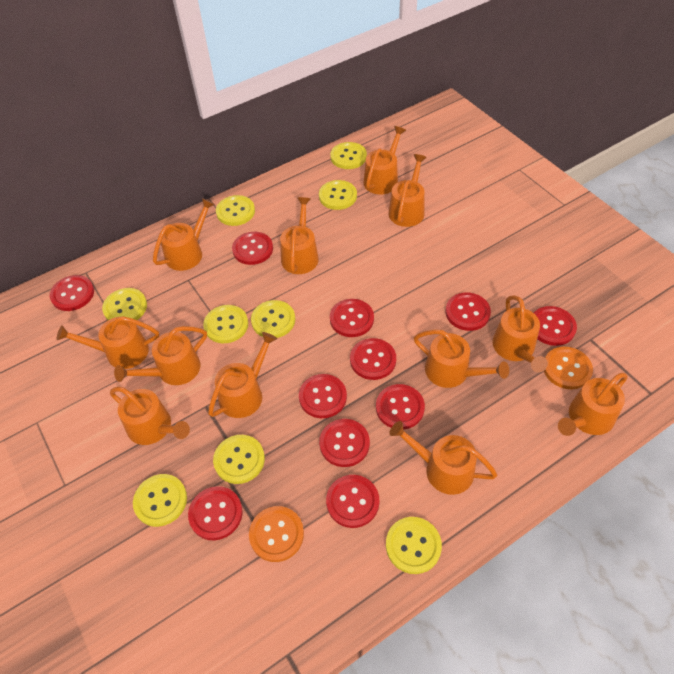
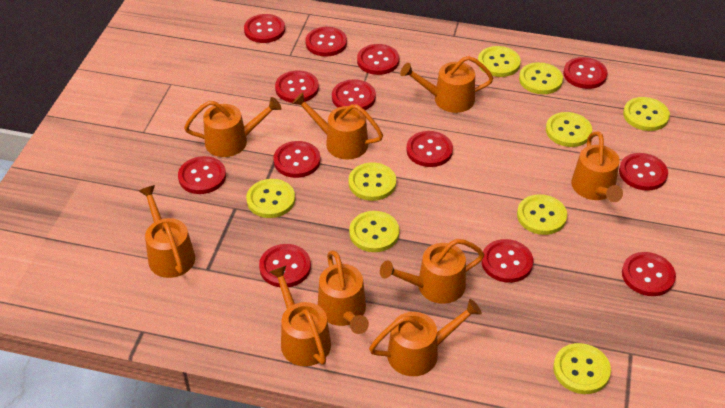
orange button: 2 -> 0
orange watering can: 12 -> 9
red button: 11 -> 13

